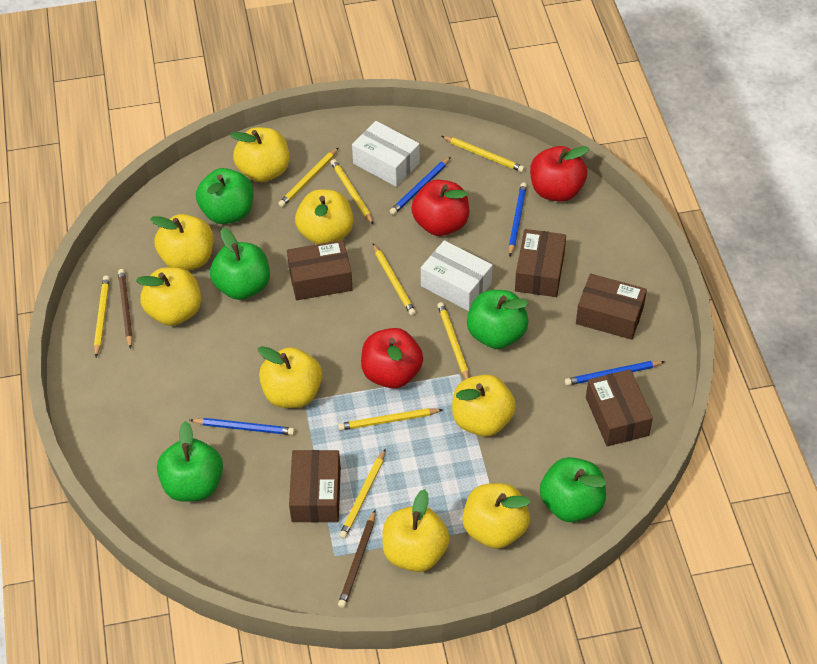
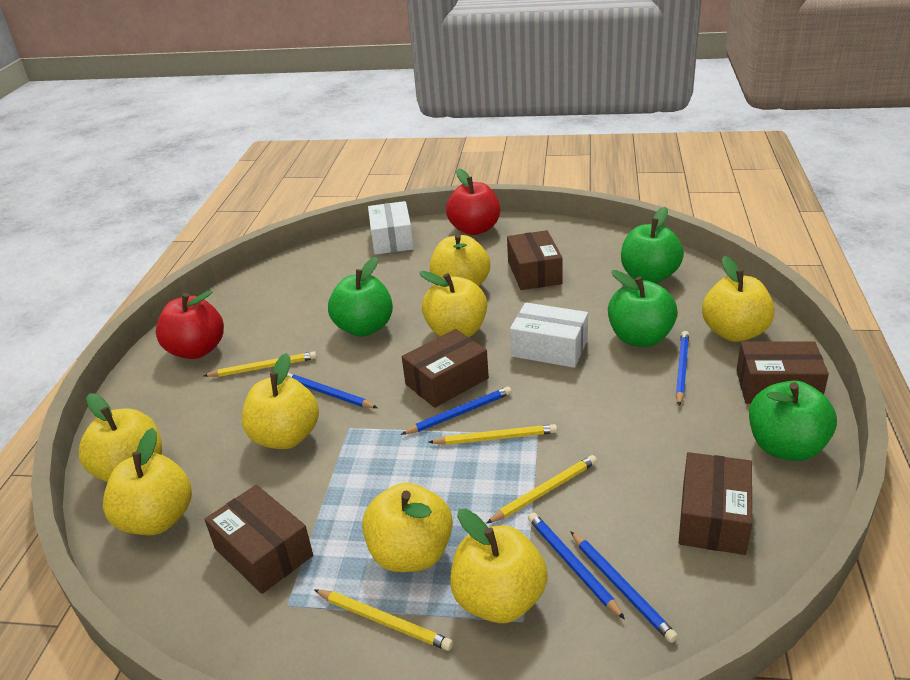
blue pencil: 4 -> 5
brown pencil: 2 -> 0
green apple: 5 -> 4
red apple: 3 -> 2
yellow pencil: 8 -> 4

